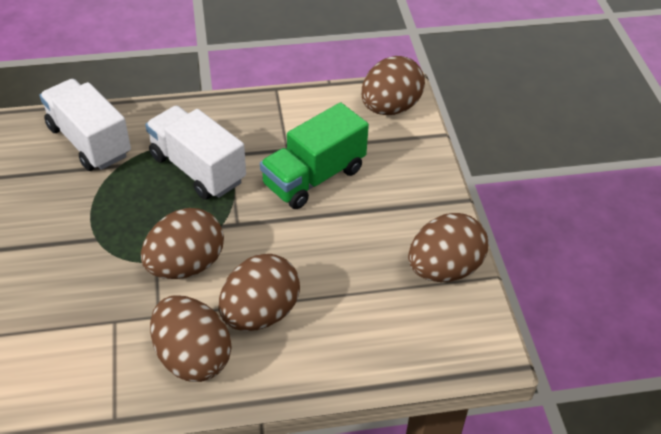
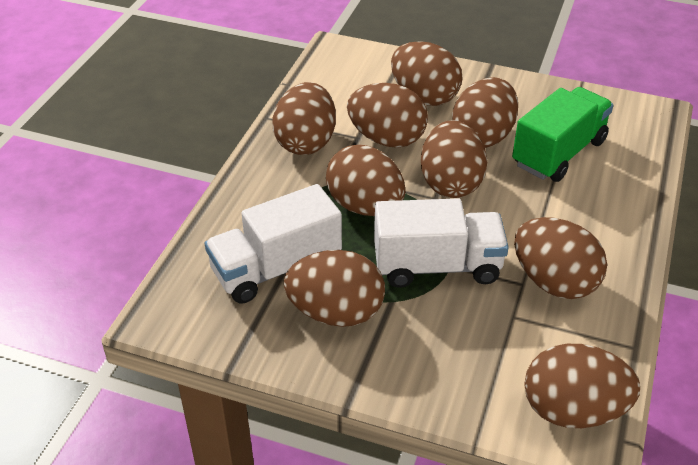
brown egg: 5 -> 9

